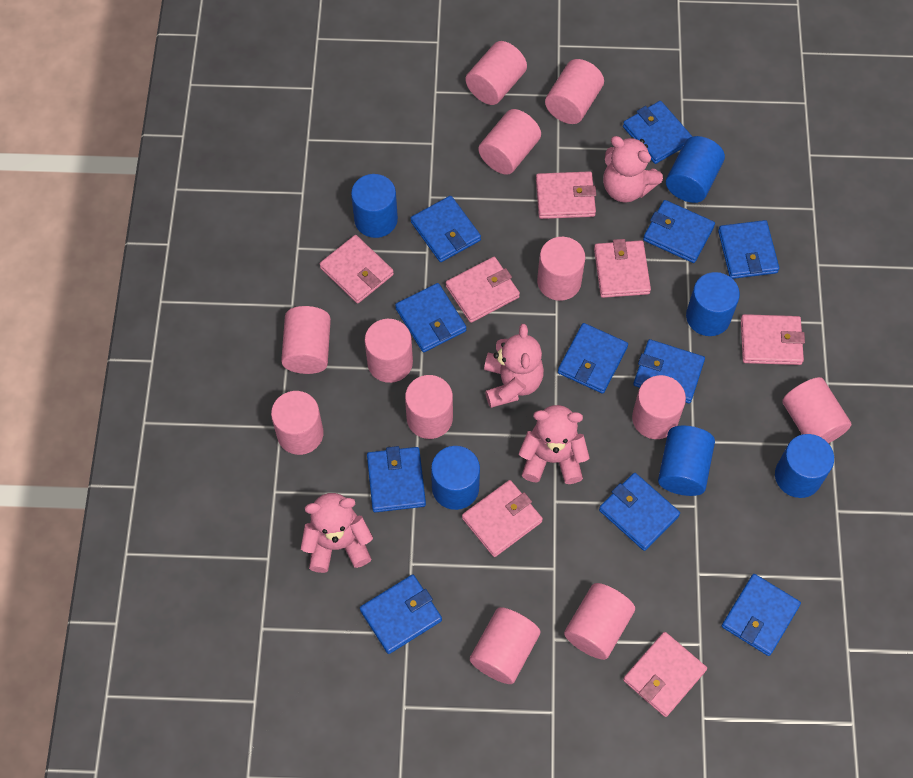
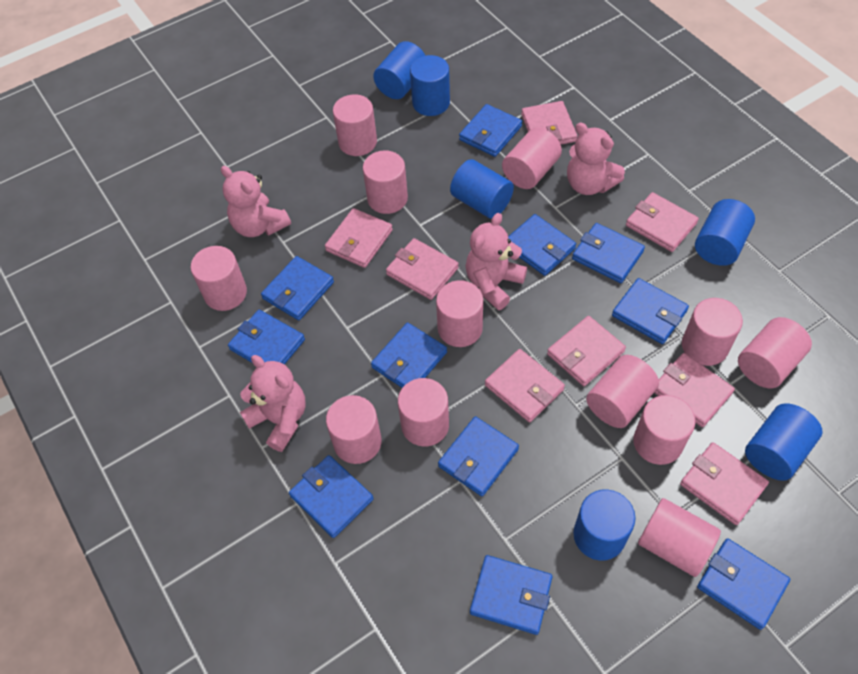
pink wallet: 7 -> 8

